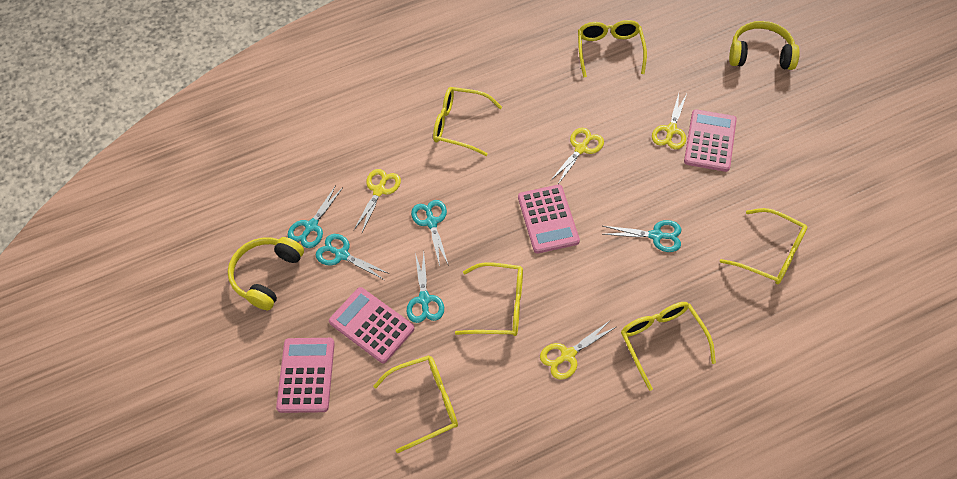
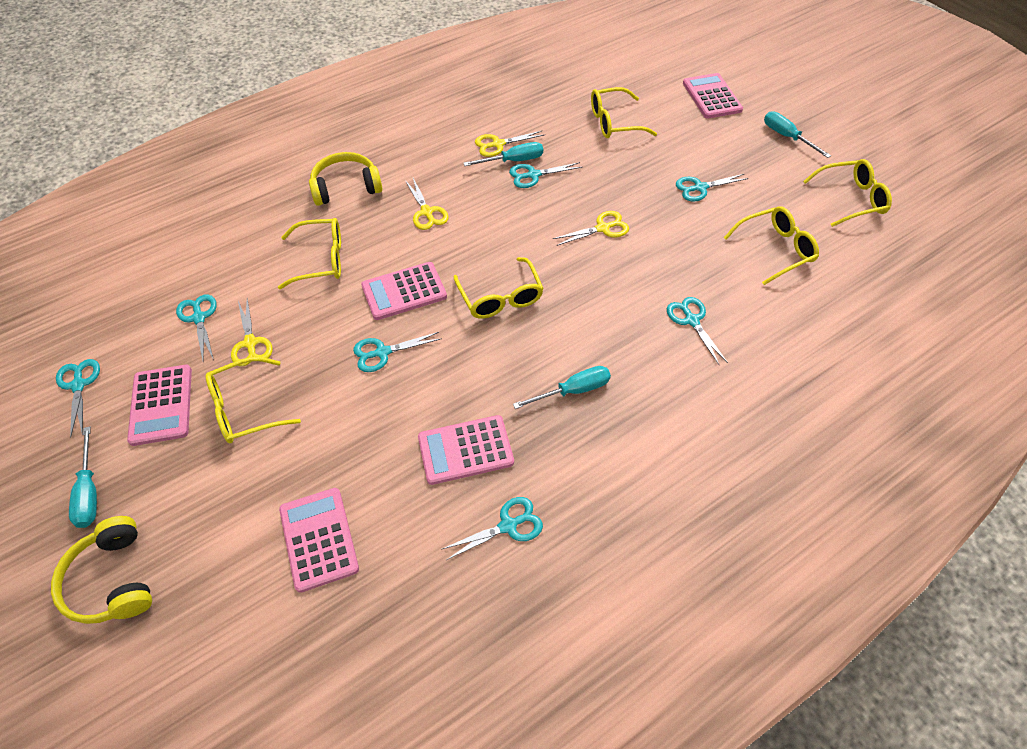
pink calculator: 4 -> 5
turquoise scissors: 5 -> 7
turquoise screwdriver: 0 -> 4

